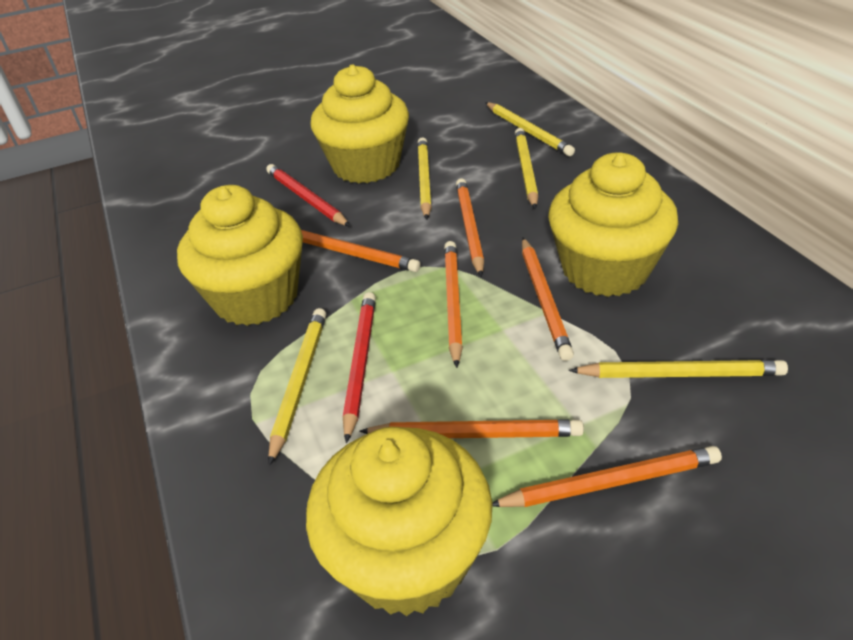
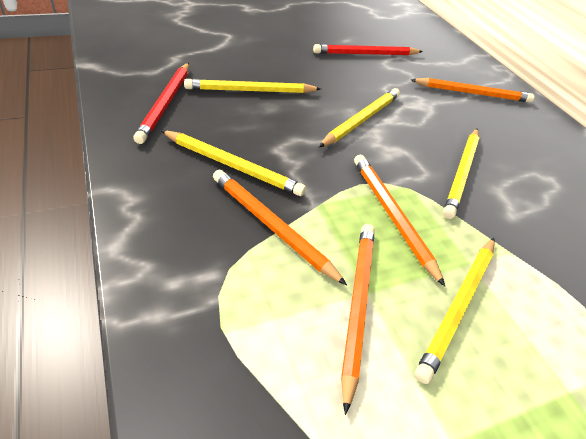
orange pencil: 6 -> 4
yellow cupcake: 4 -> 0

